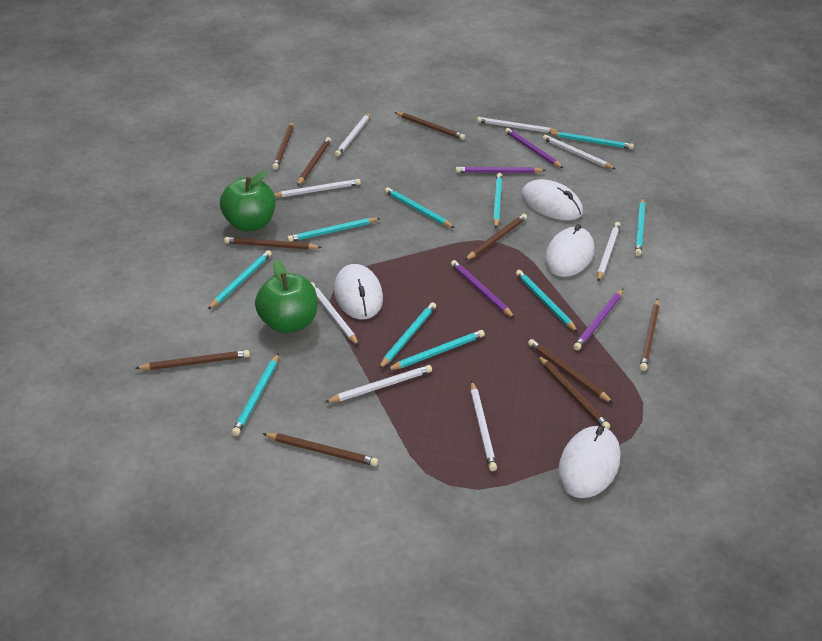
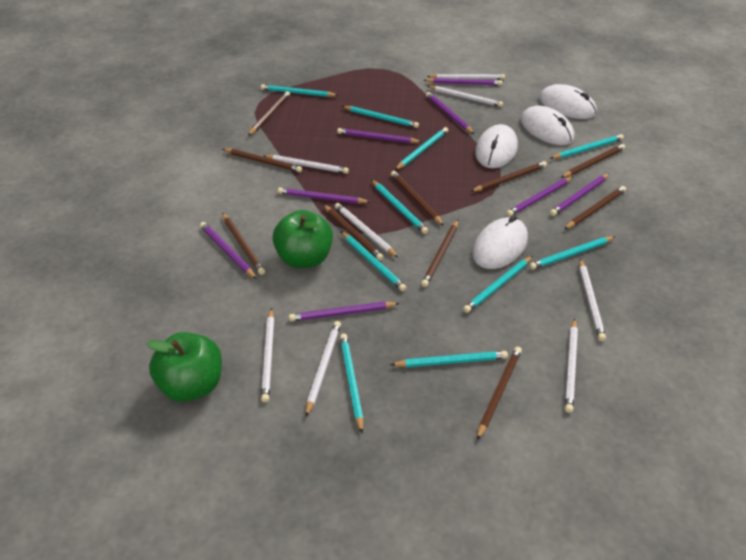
purple pencil: 4 -> 8

